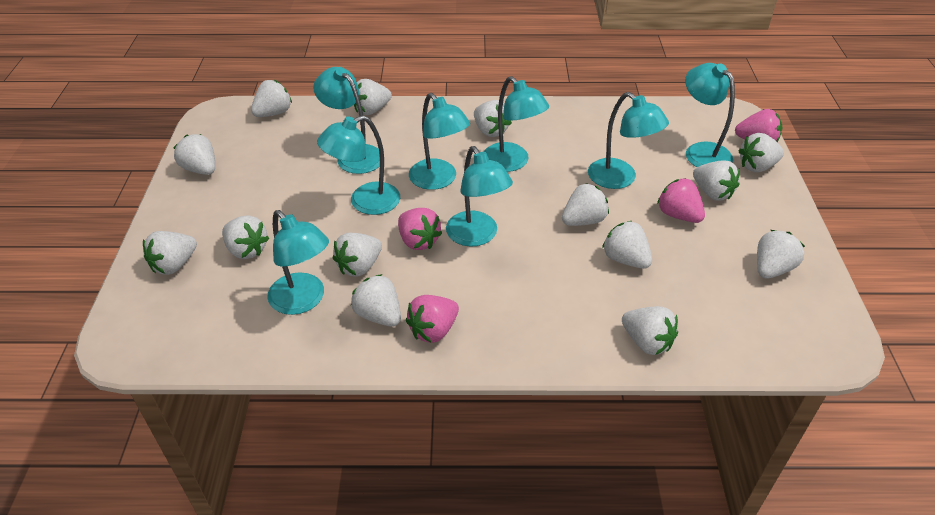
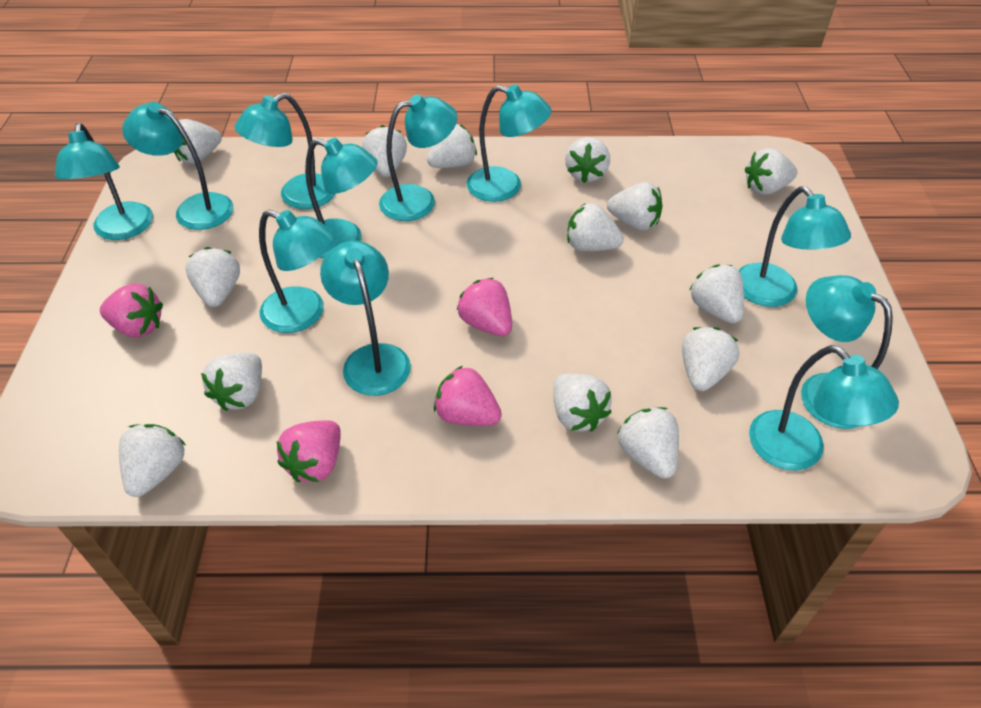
turquoise lamp: 8 -> 11

